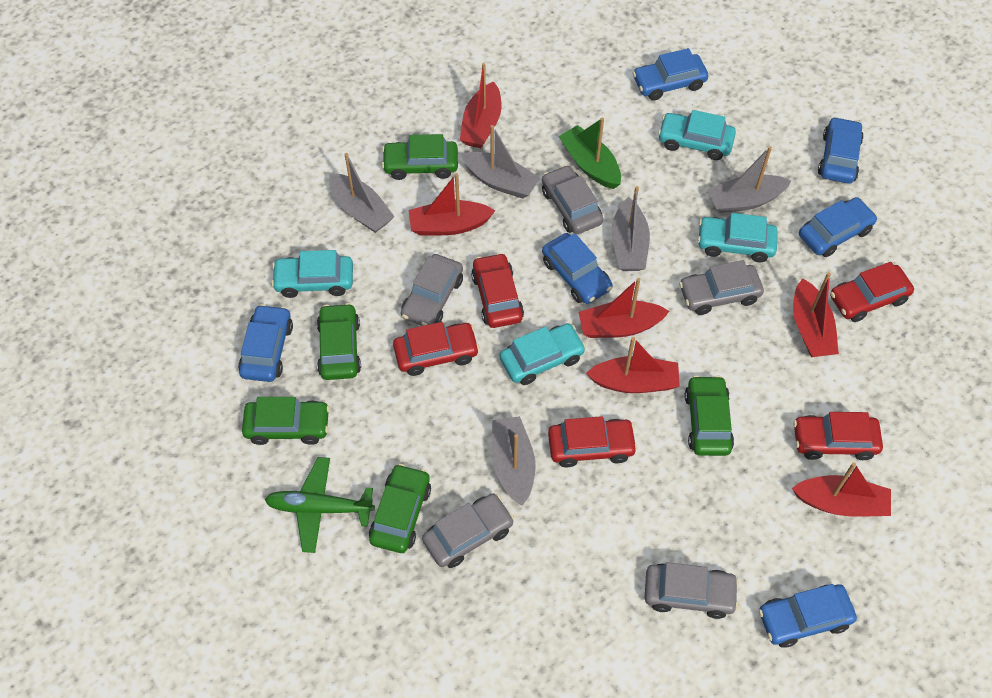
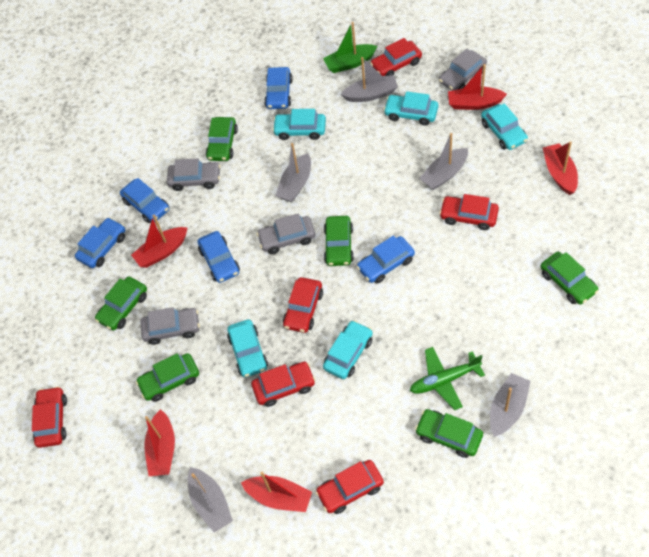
blue car: 6 -> 5
green car: 5 -> 6
grey car: 5 -> 4
red boat: 6 -> 5
red car: 5 -> 6
turquoise car: 4 -> 5

